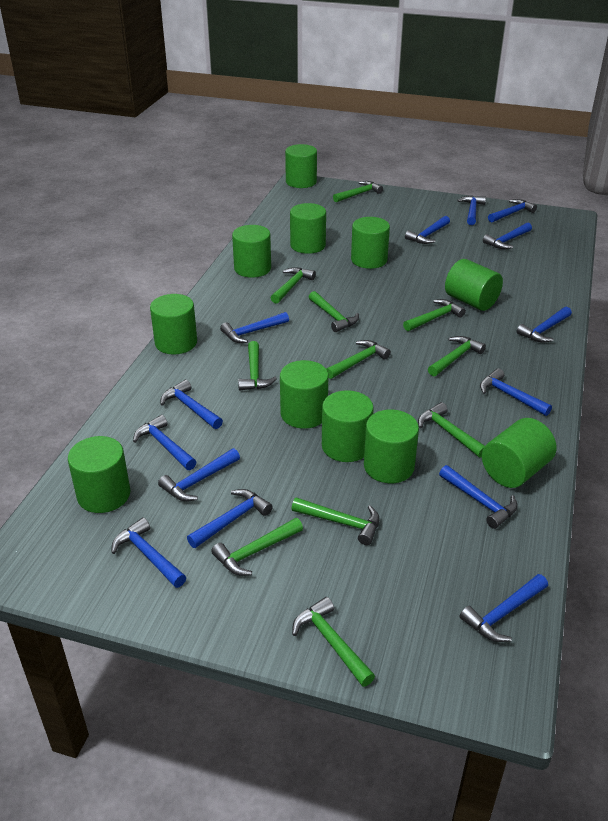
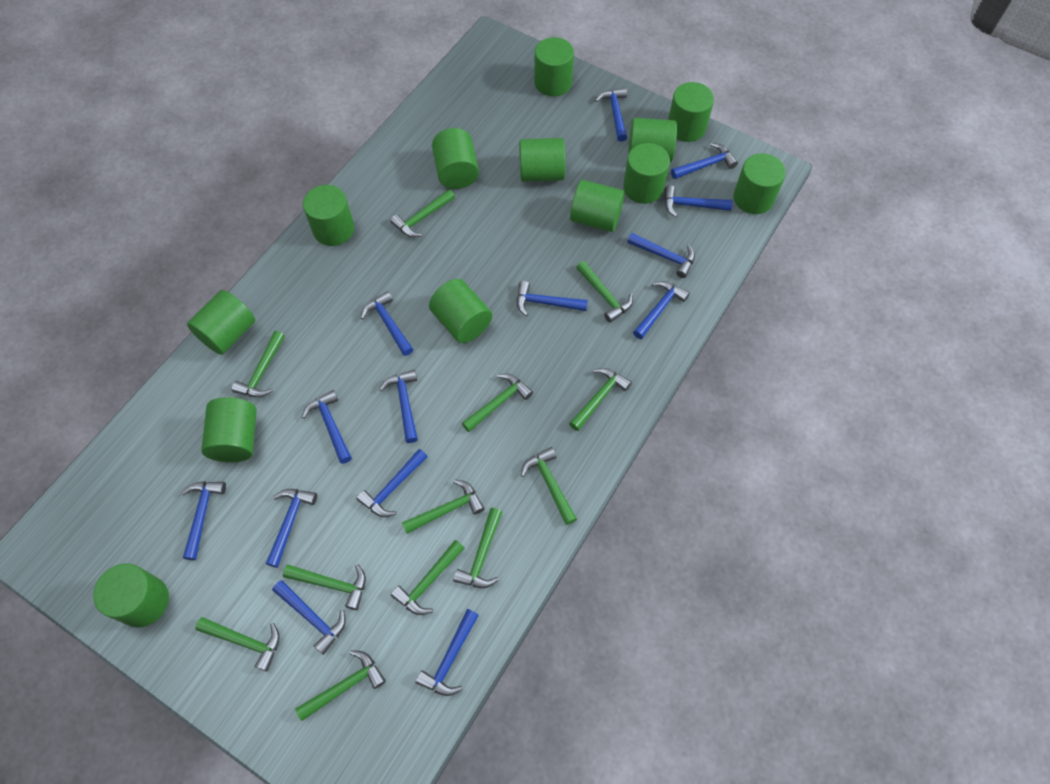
green cylinder: 11 -> 13
green hammer: 11 -> 12

